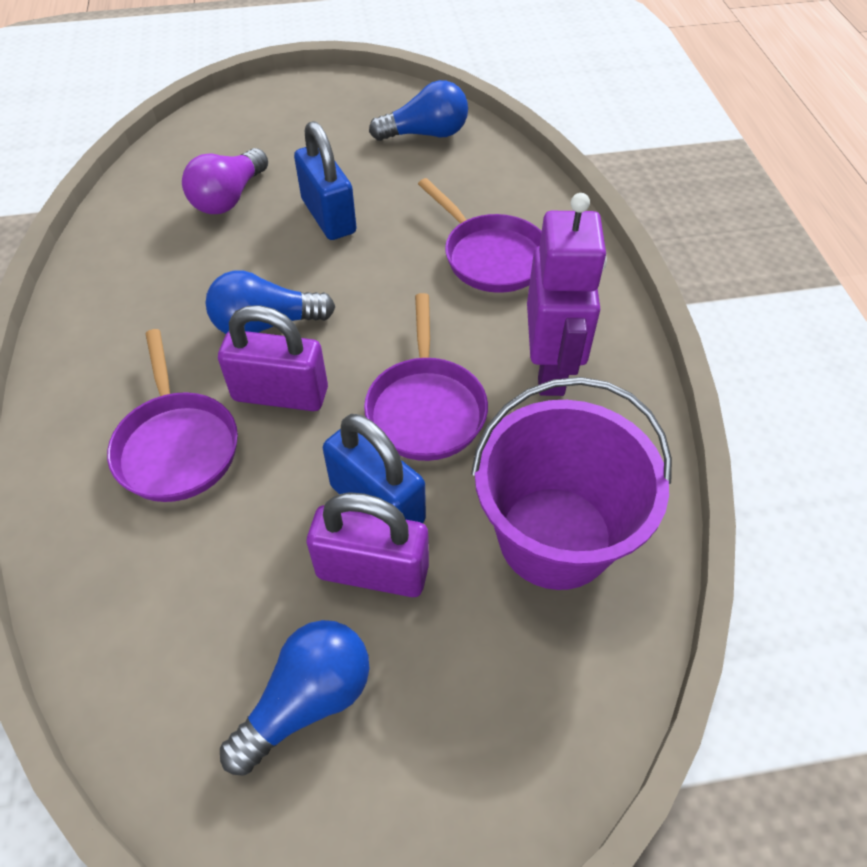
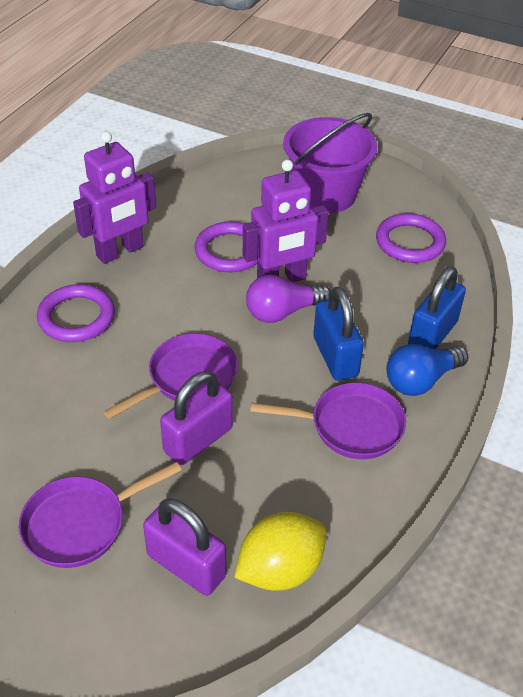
blue light bulb: 3 -> 1
purple ring: 0 -> 3
purple robot: 1 -> 2
yellow lemon: 0 -> 1

